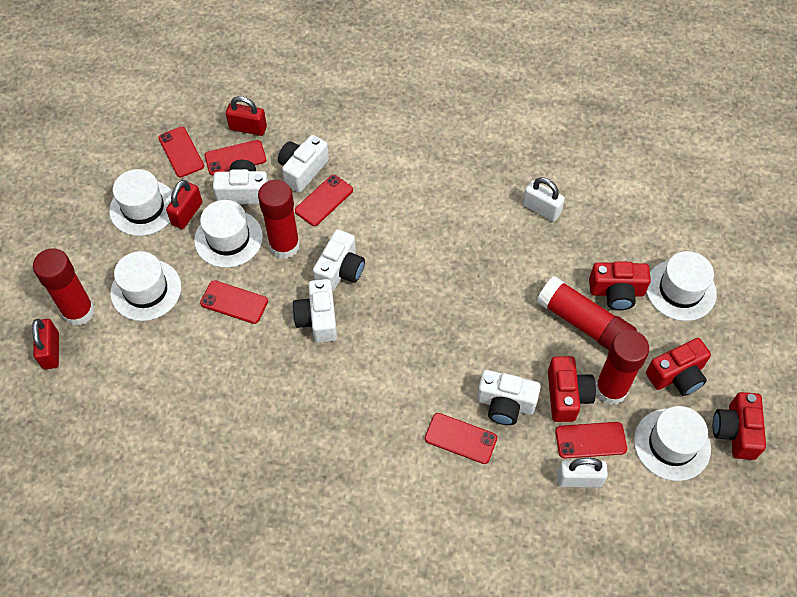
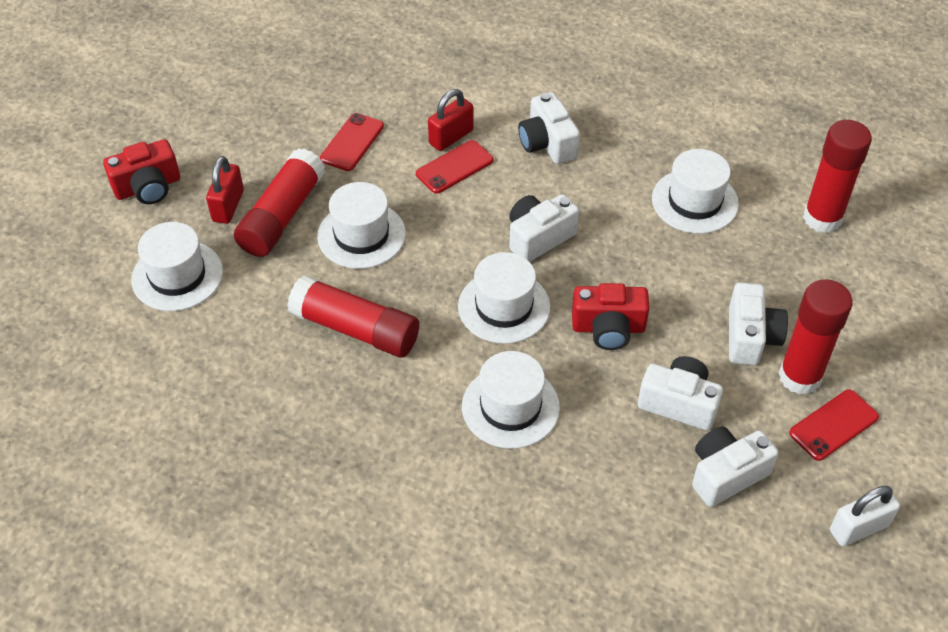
red camera: 4 -> 2
red padlock: 3 -> 2
red phone: 6 -> 3
white padlock: 2 -> 1

